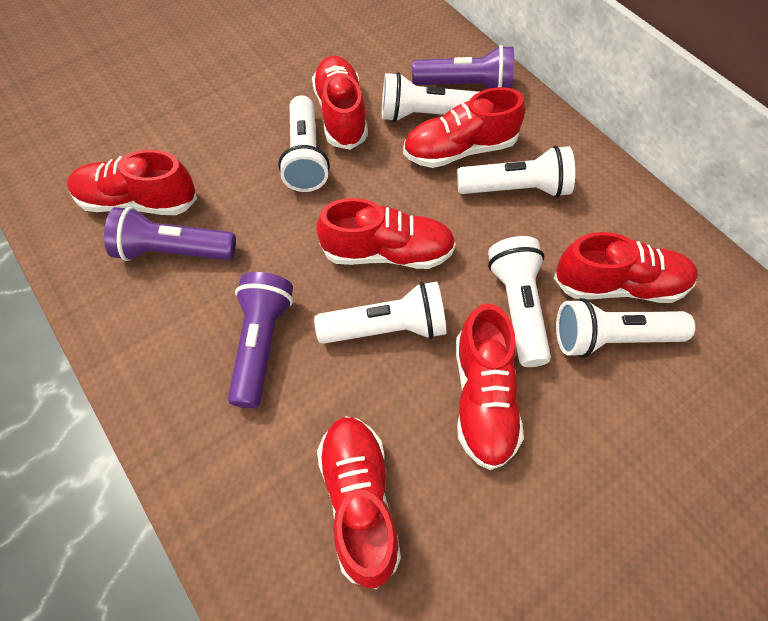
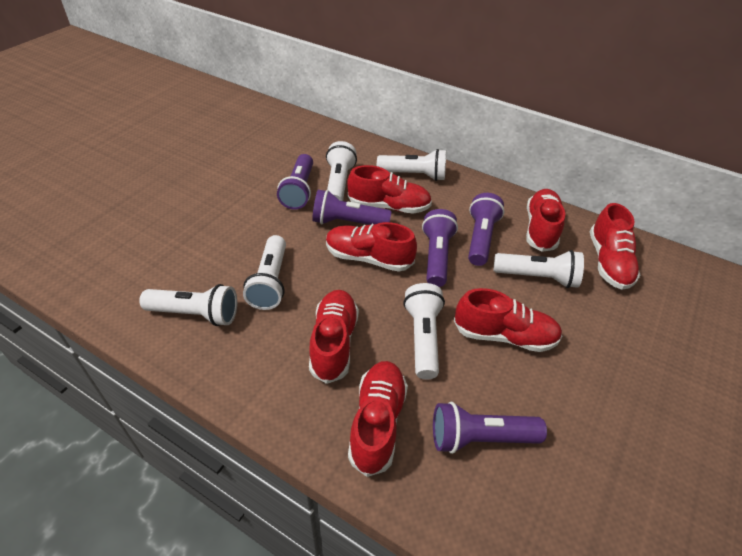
purple flashlight: 3 -> 5

